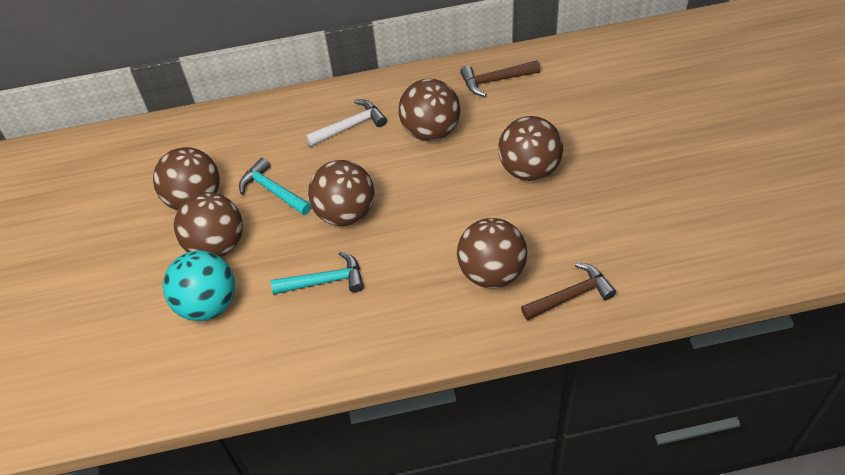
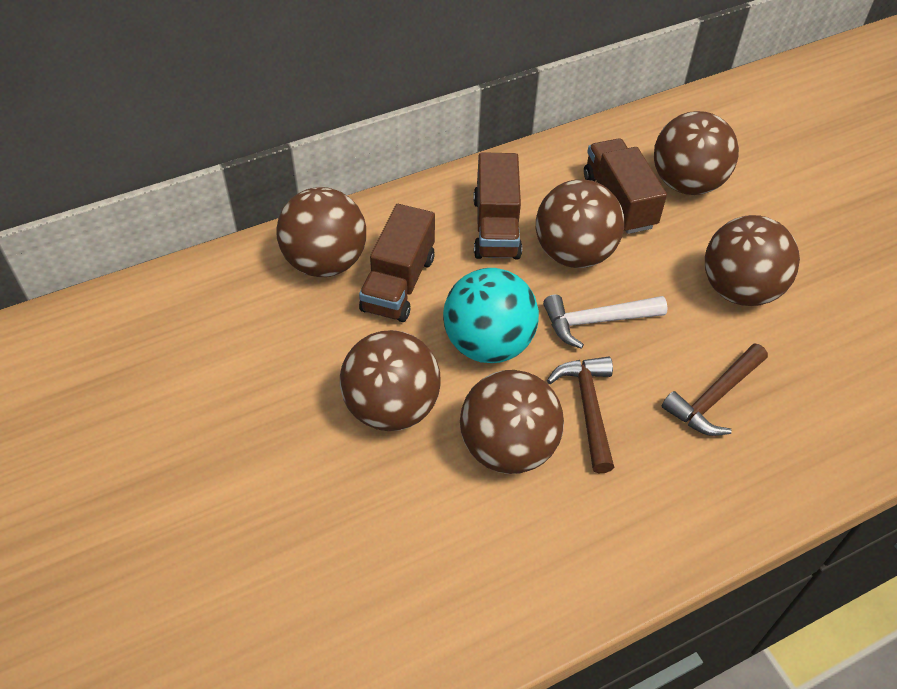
brown truck: 0 -> 3
turquoise hammer: 2 -> 0

